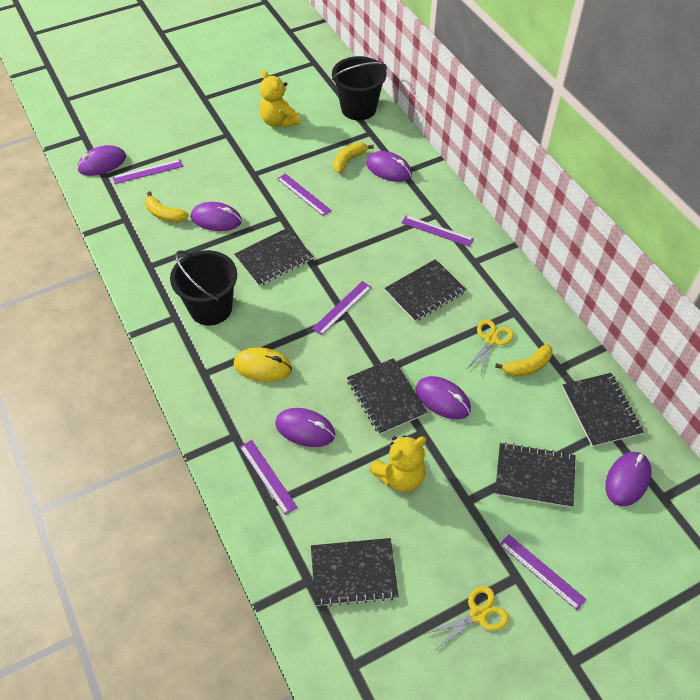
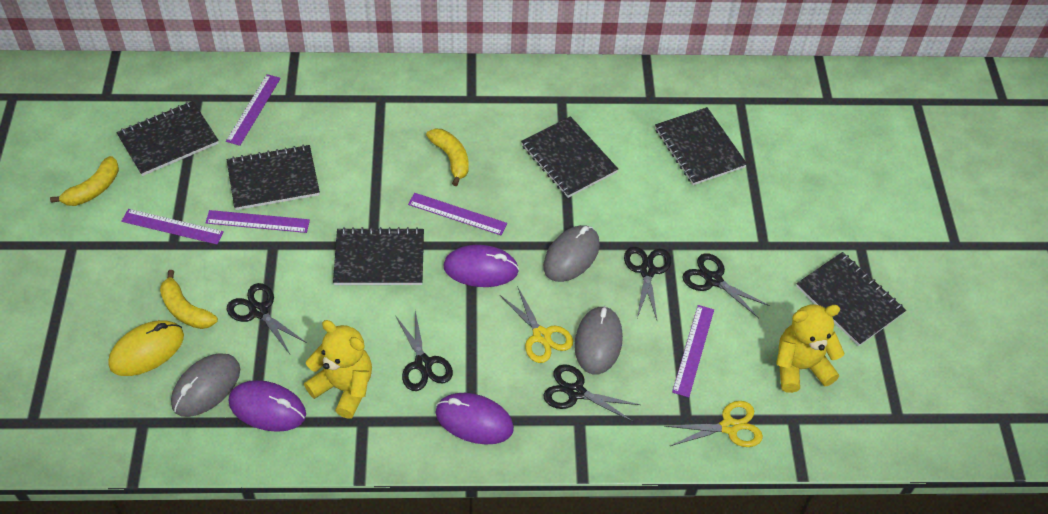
black bucket: 2 -> 0
black scissors: 0 -> 5
grey mouse: 0 -> 3
purple mouse: 6 -> 3
purple ruler: 6 -> 5

